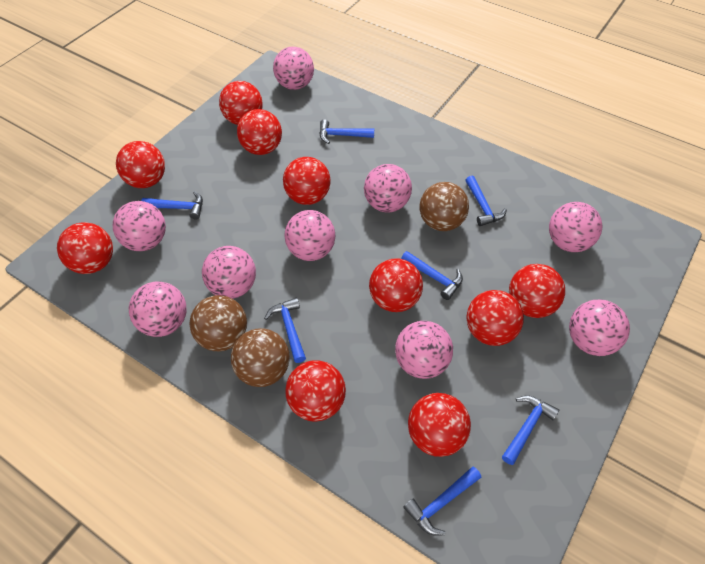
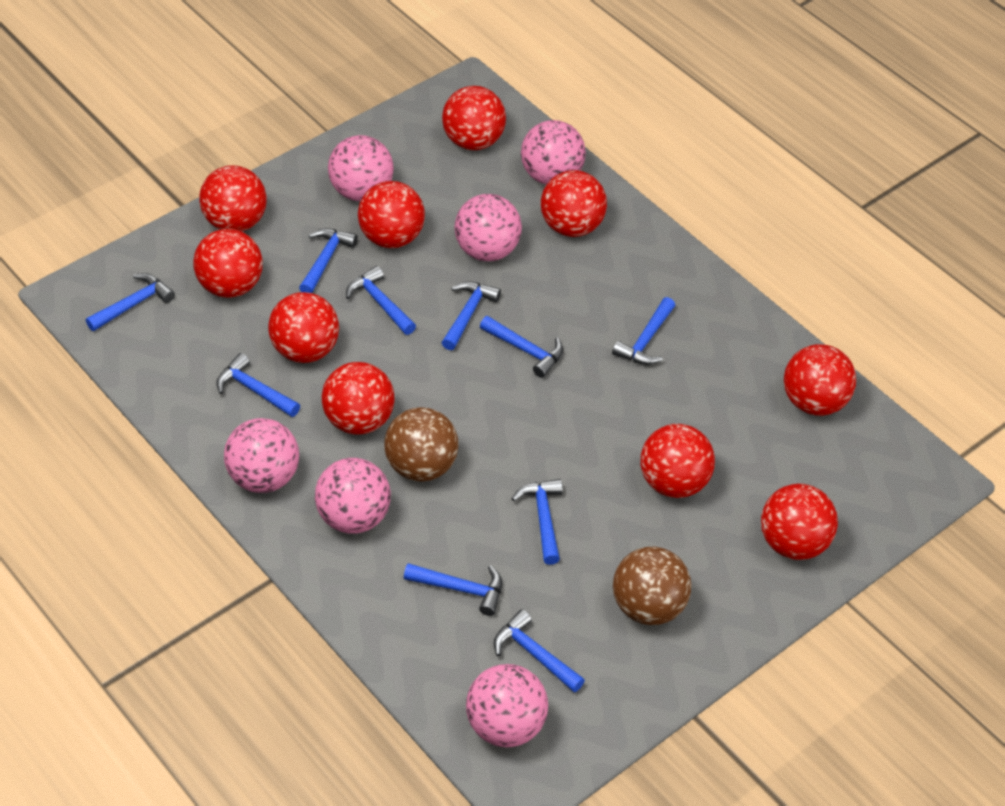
blue hammer: 7 -> 10
brown ball: 3 -> 2
pink ball: 9 -> 6

